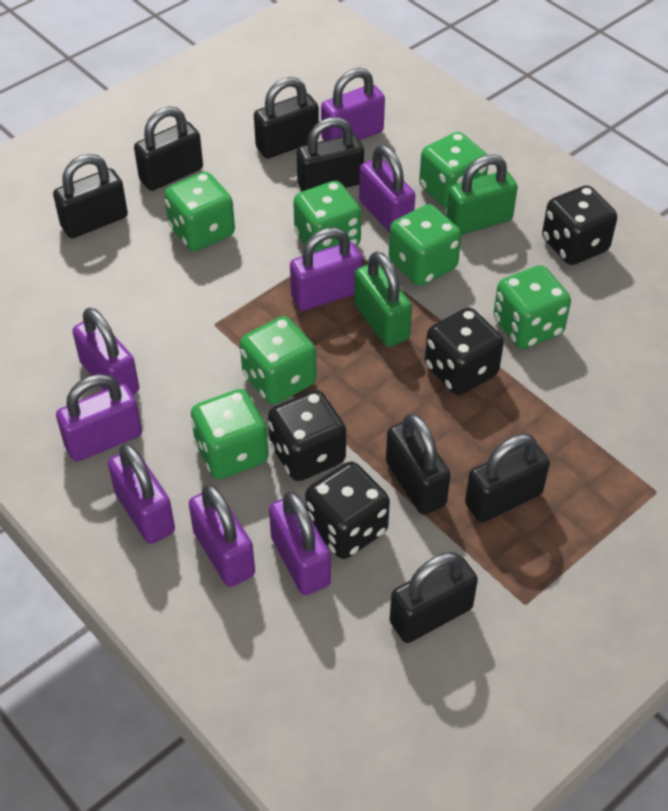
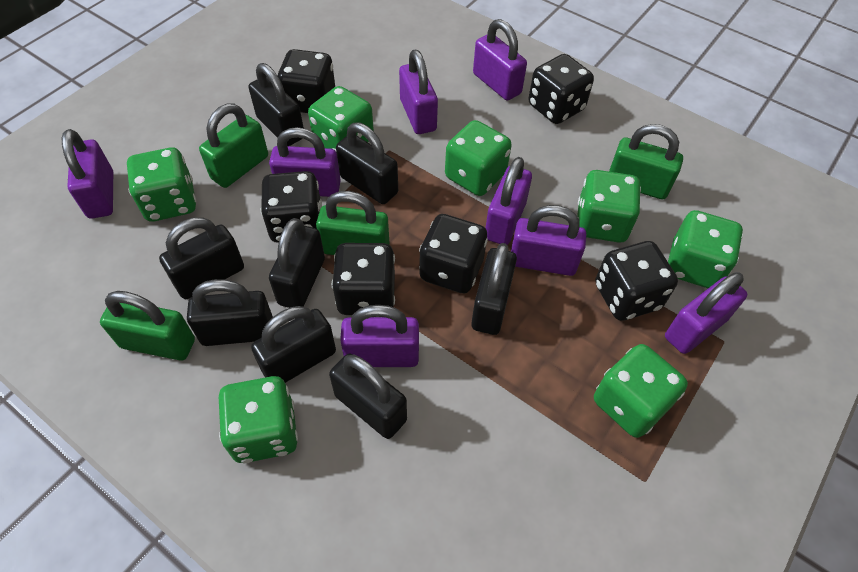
black dice: 4 -> 6
black padlock: 7 -> 8
green padlock: 2 -> 4

